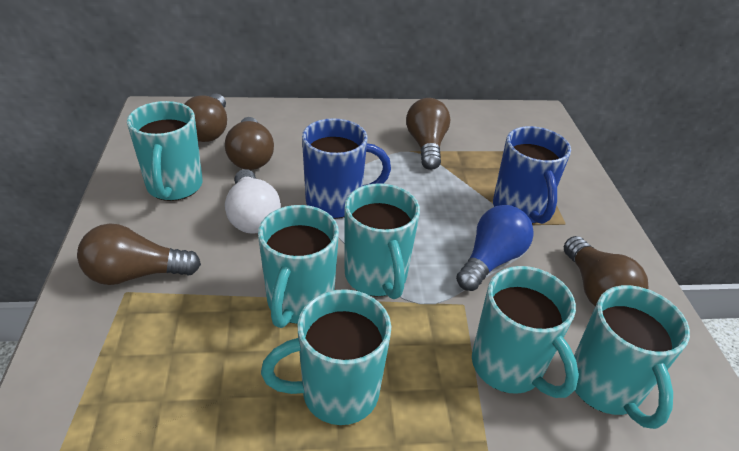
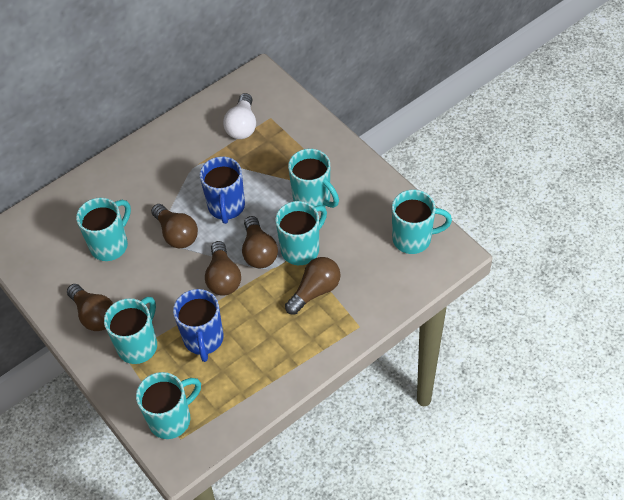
blue light bulb: 1 -> 0

